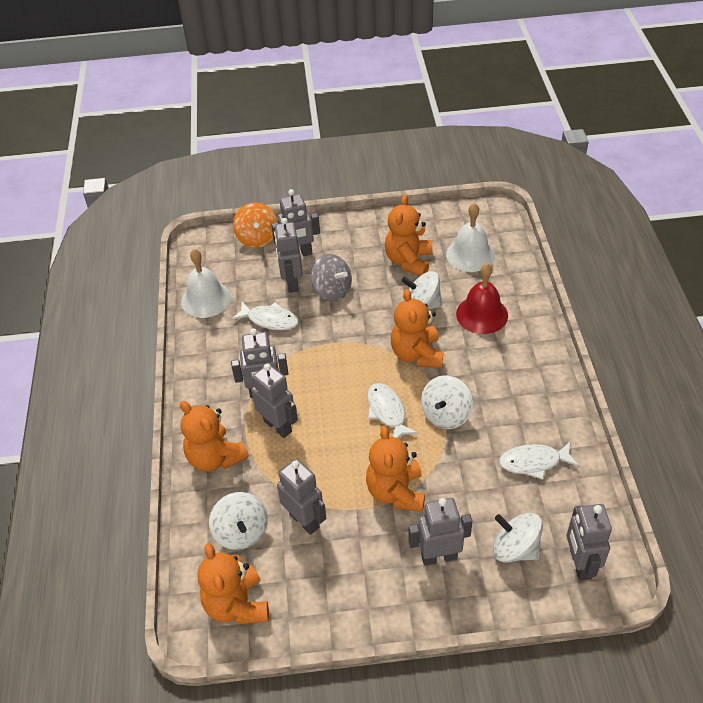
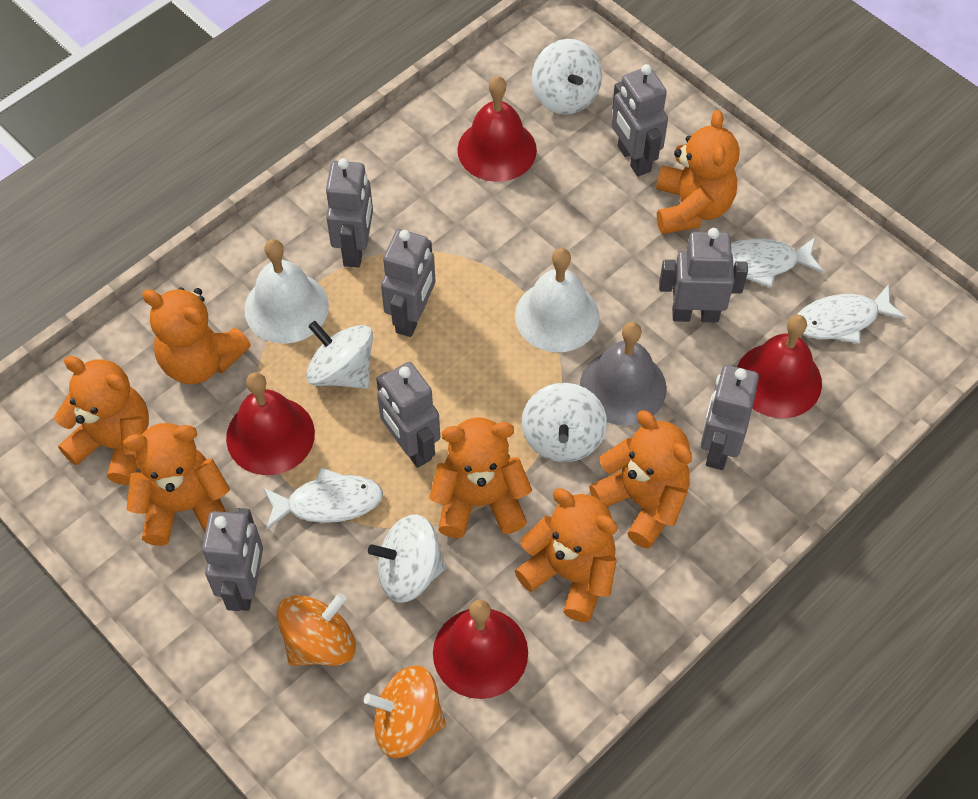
grey bell: 0 -> 1
grey spinning top: 1 -> 0
orange spinning top: 1 -> 2
orange teddy bear: 5 -> 7
red bell: 1 -> 4

